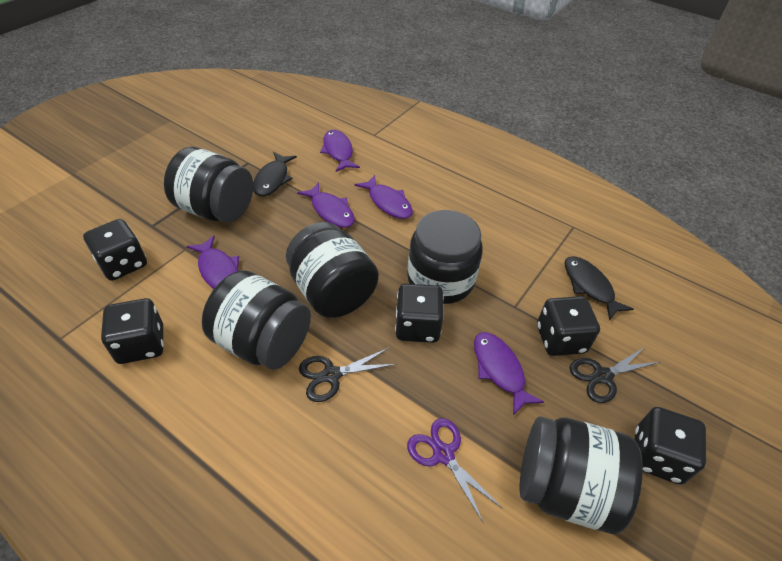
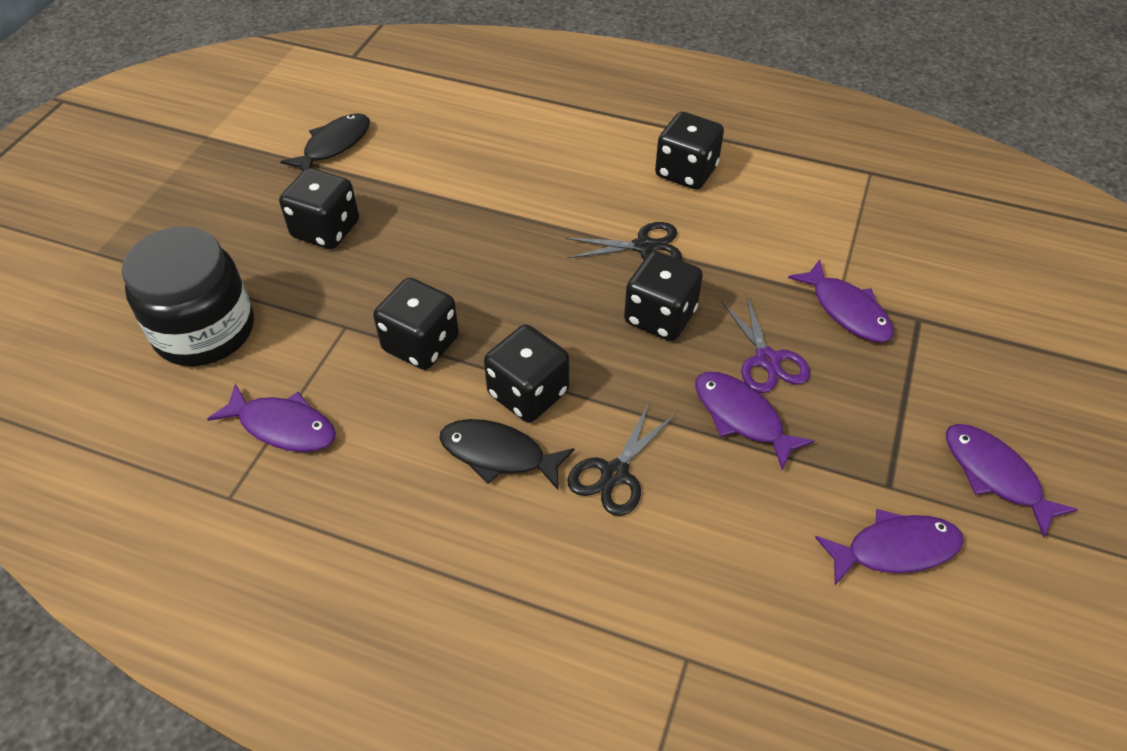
black jar: 5 -> 1

